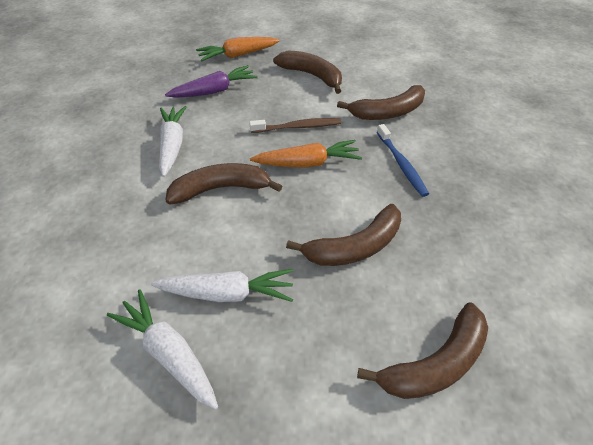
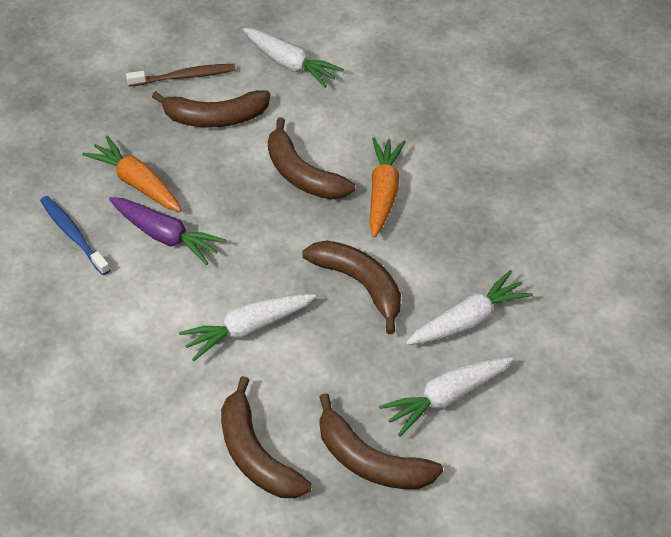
white carrot: 3 -> 4

